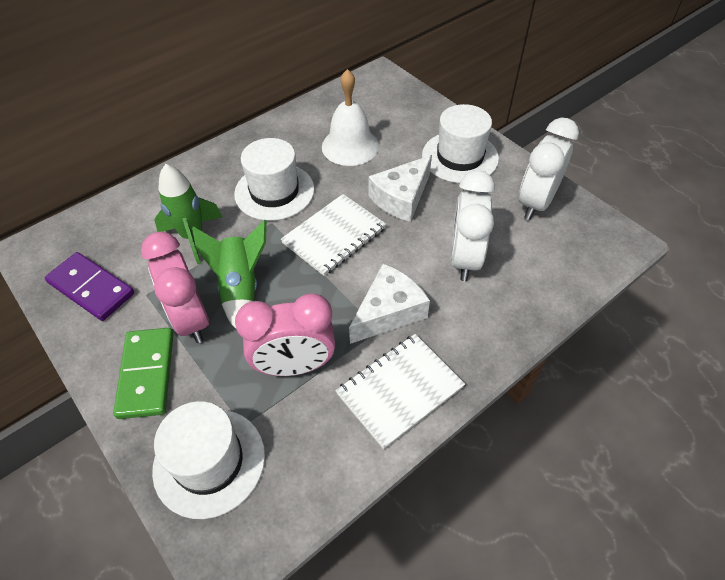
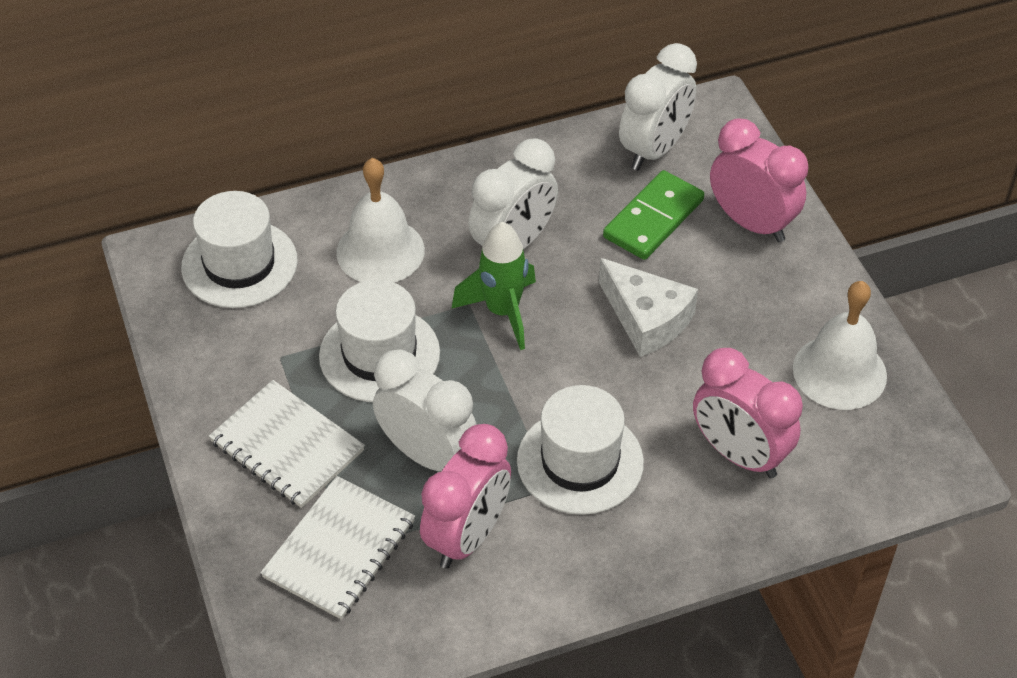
green rocket: 2 -> 1
pink clock: 2 -> 3
purple domino: 1 -> 0
white bell: 1 -> 2
white cheese: 2 -> 1
white clock: 2 -> 3

